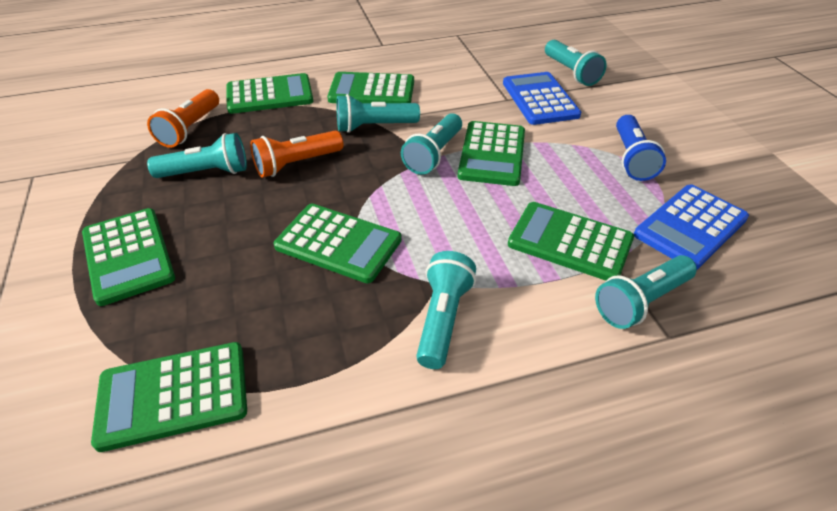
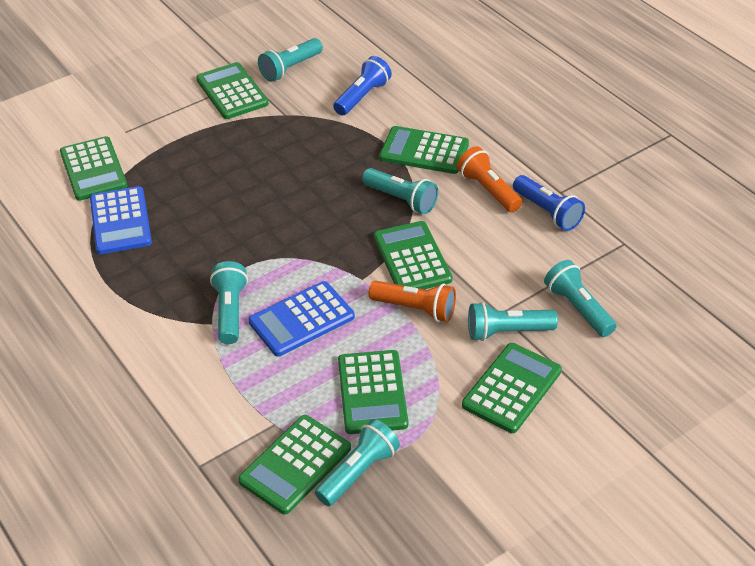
blue flashlight: 1 -> 2

